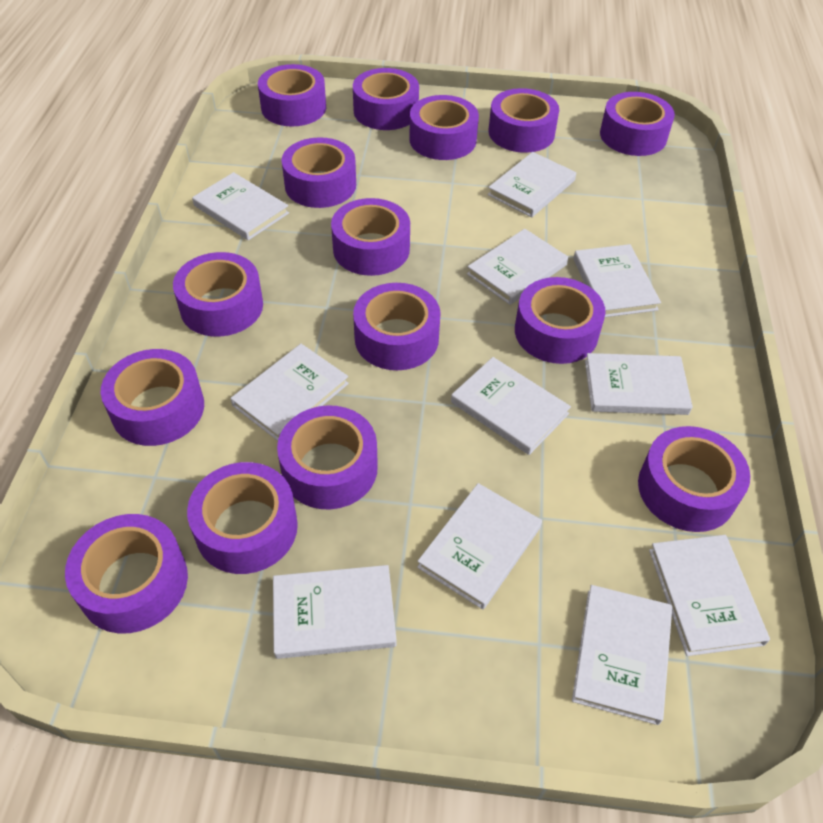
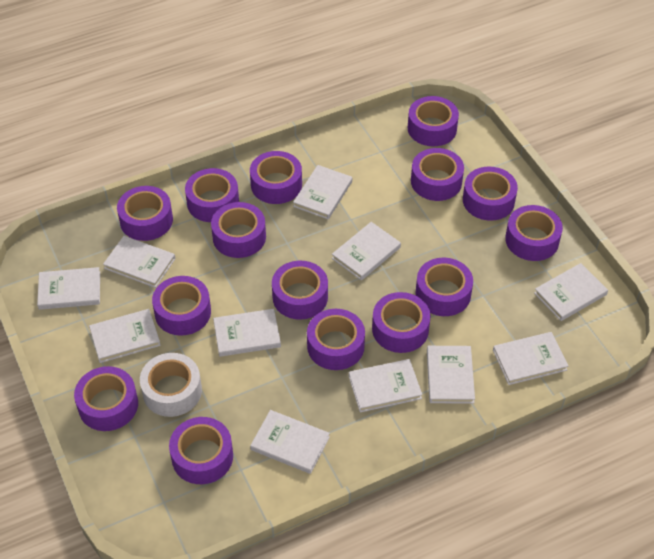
white tape: 0 -> 1

